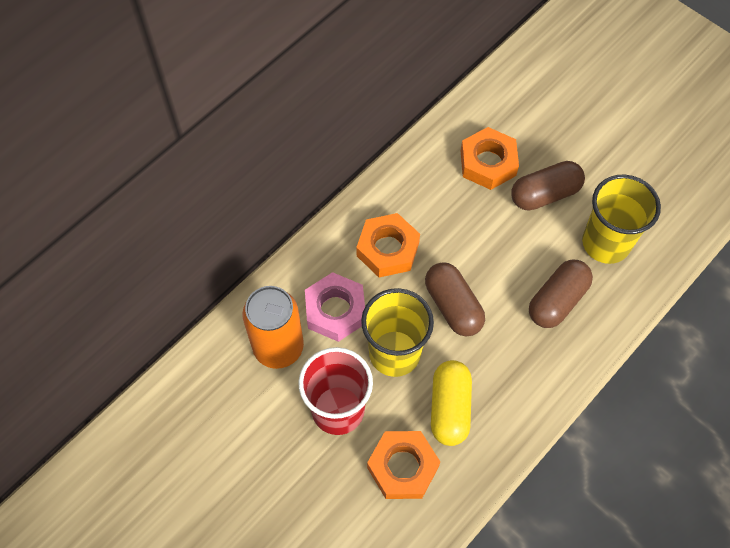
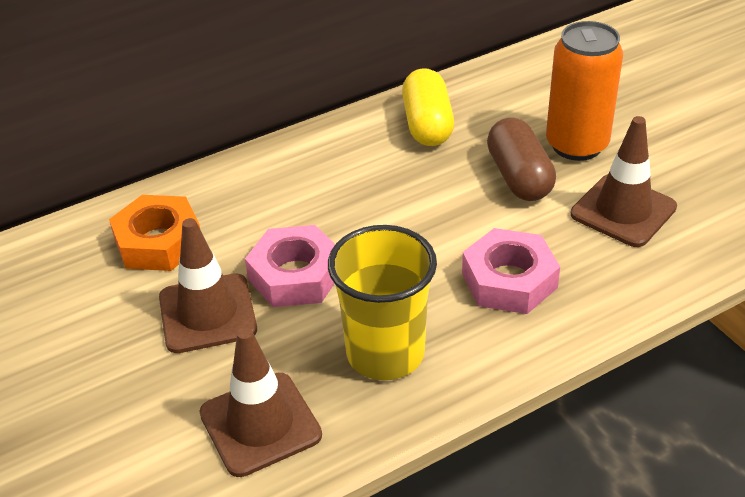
brown capsule: 3 -> 1
brown traffic cone: 0 -> 3
orange nut: 3 -> 1
pink nut: 1 -> 2
red cup: 1 -> 0
yellow cup: 2 -> 1

